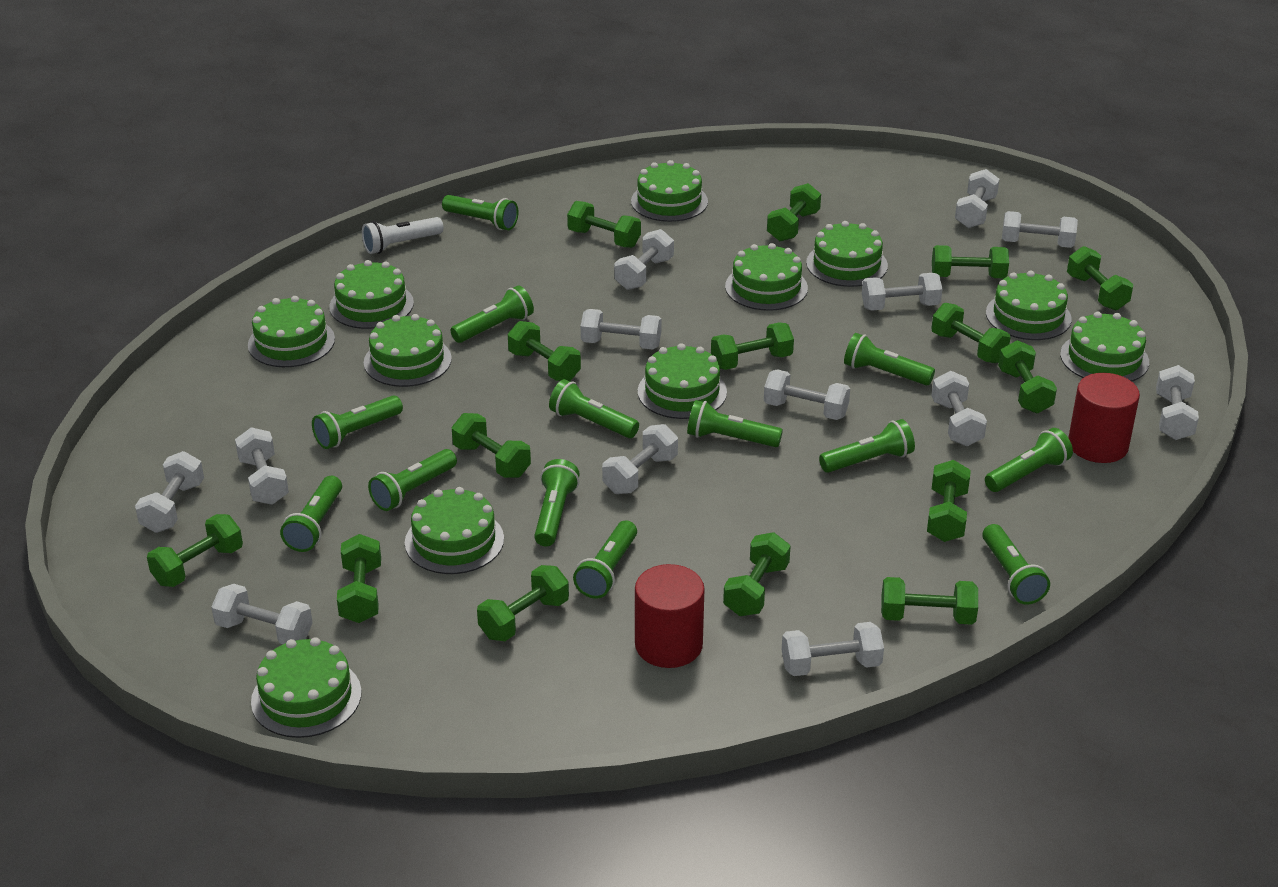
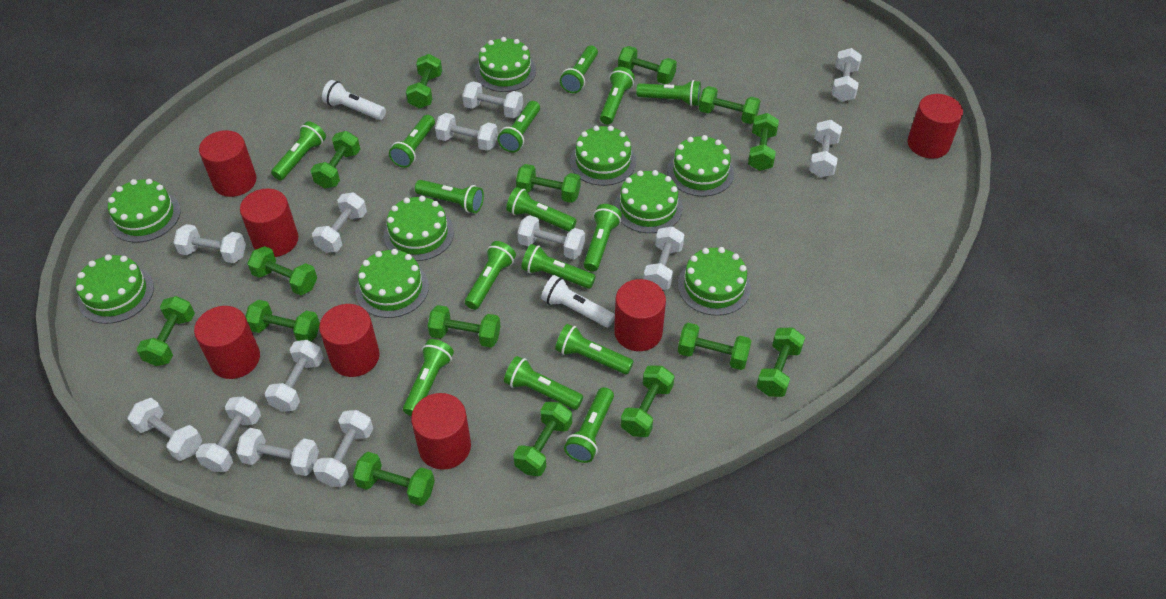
green cake: 11 -> 9
green flashlight: 13 -> 15
red cylinder: 2 -> 7
white flashlight: 1 -> 2

